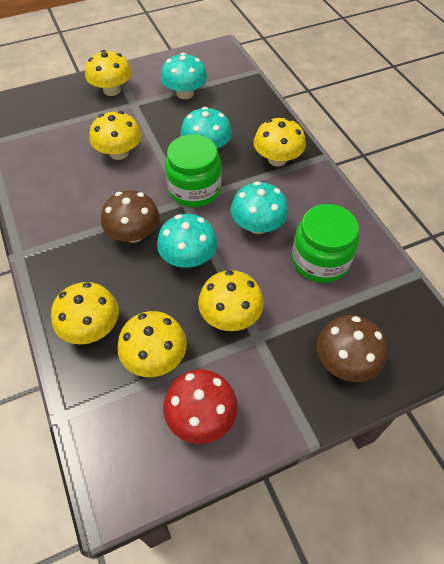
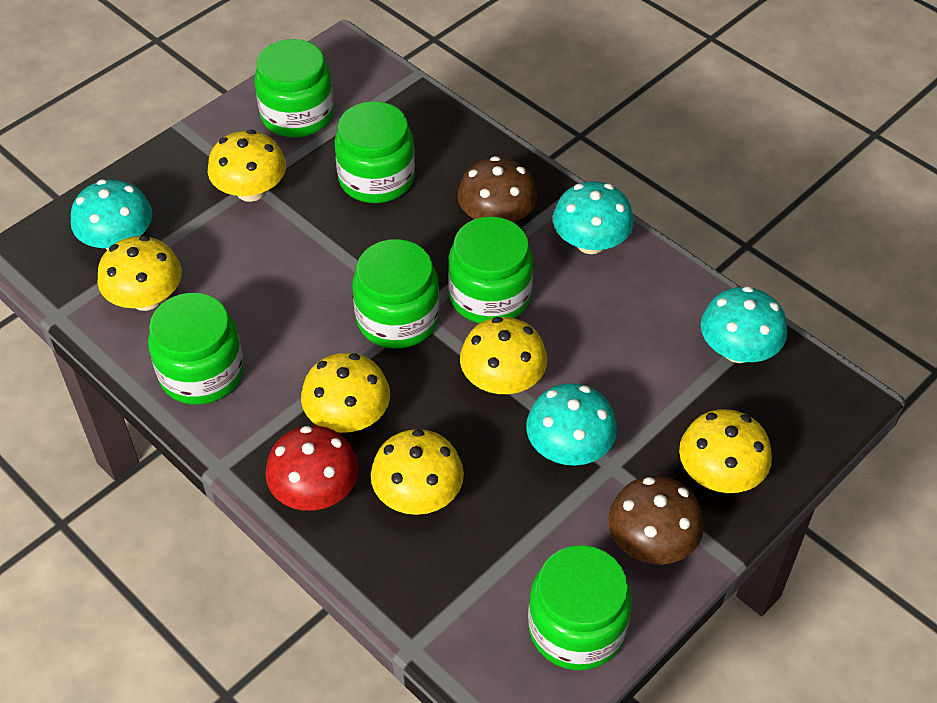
green jar: 2 -> 6

